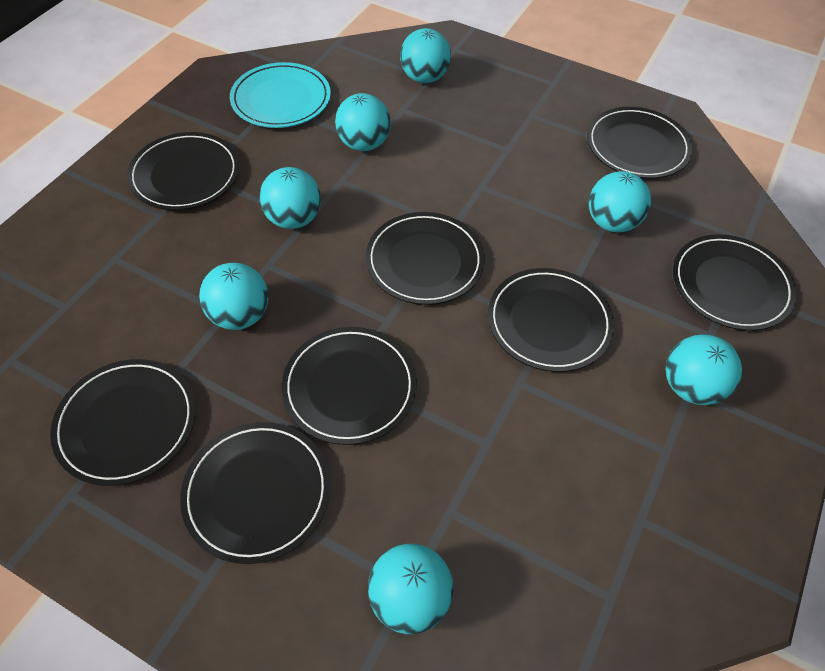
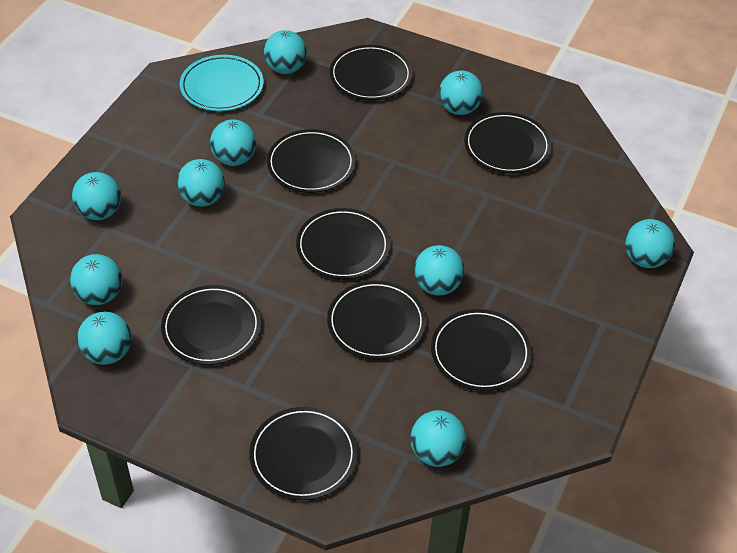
turquoise ball: 7 -> 10

